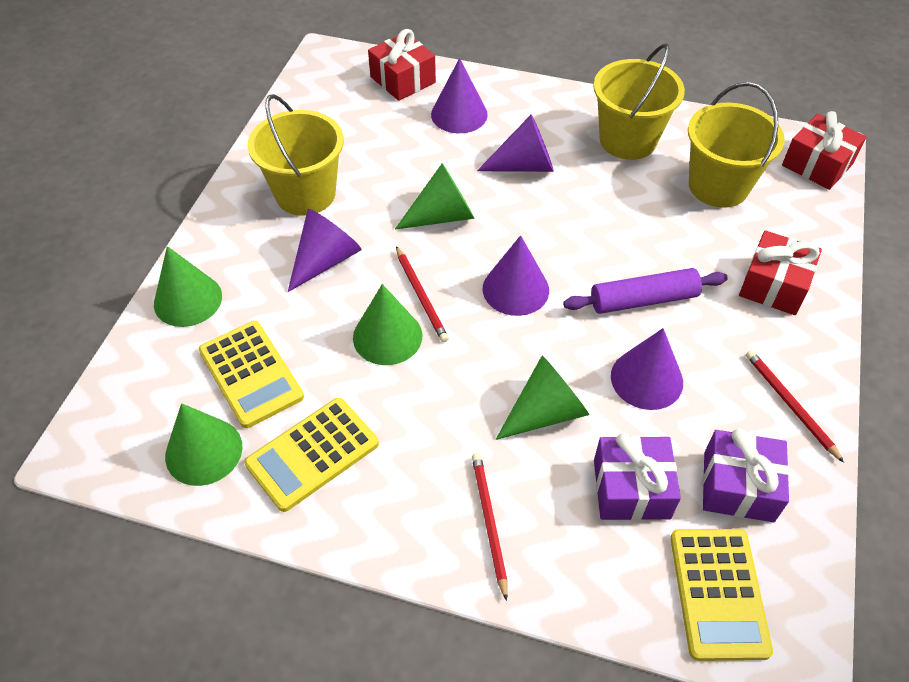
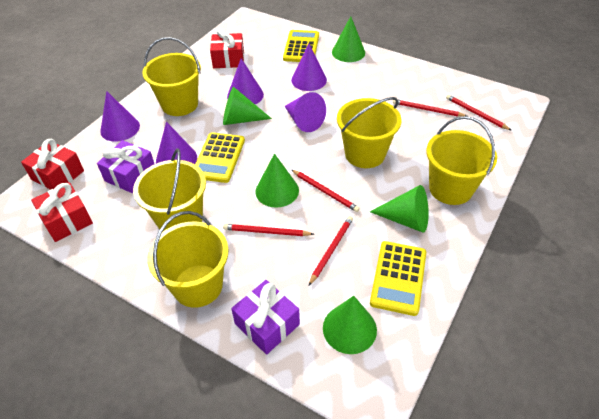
purple rolling pin: 1 -> 0
red pencil: 3 -> 5
yellow bucket: 3 -> 5

